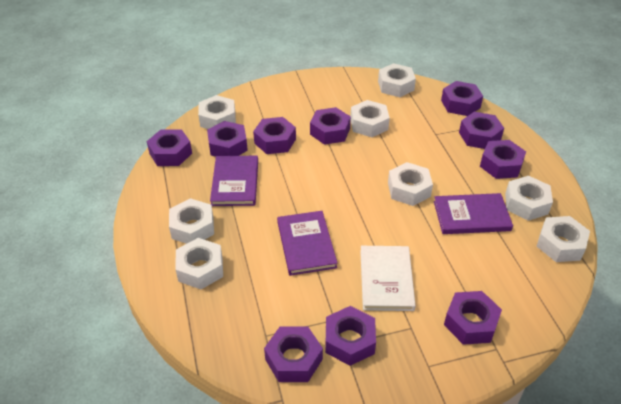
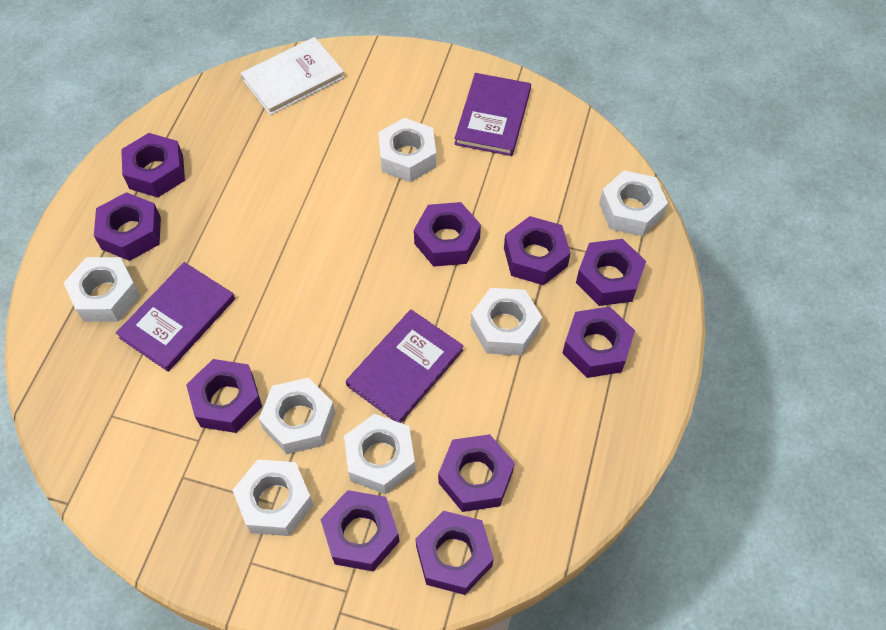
white nut: 8 -> 7

